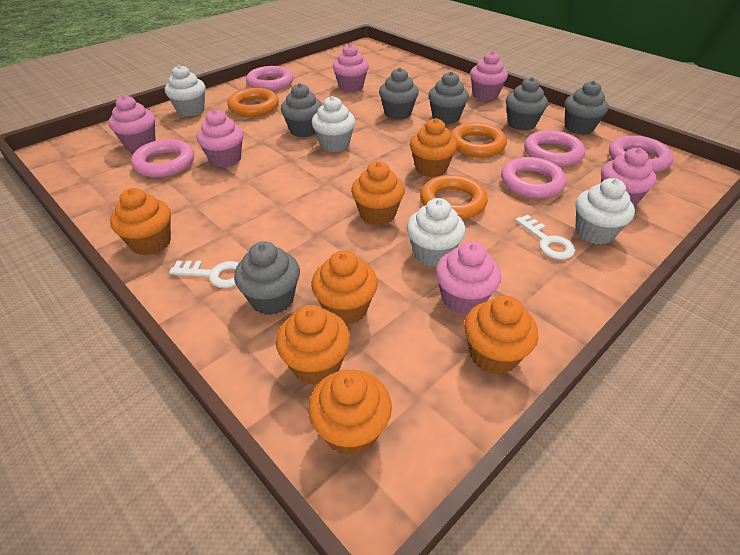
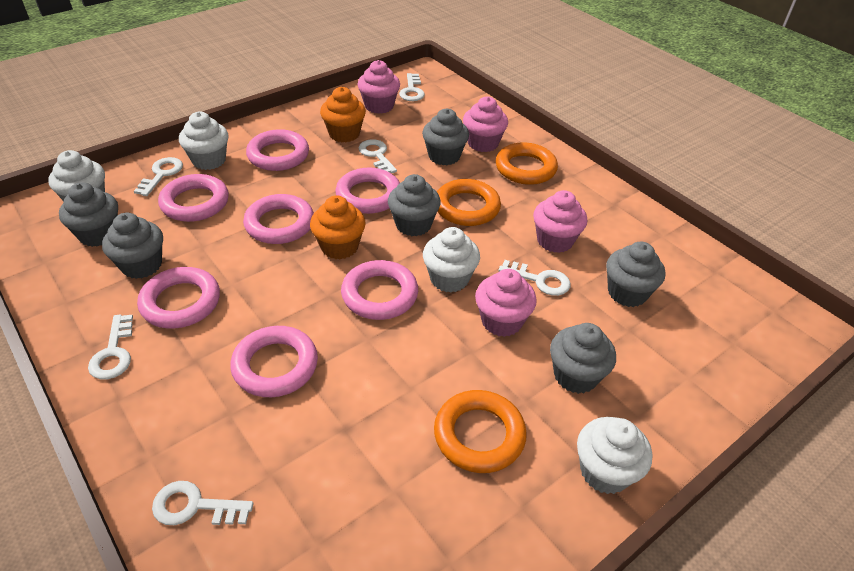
orange cupcake: 7 -> 2
pink cupcake: 6 -> 4
pink ring: 5 -> 7
white key: 2 -> 6

